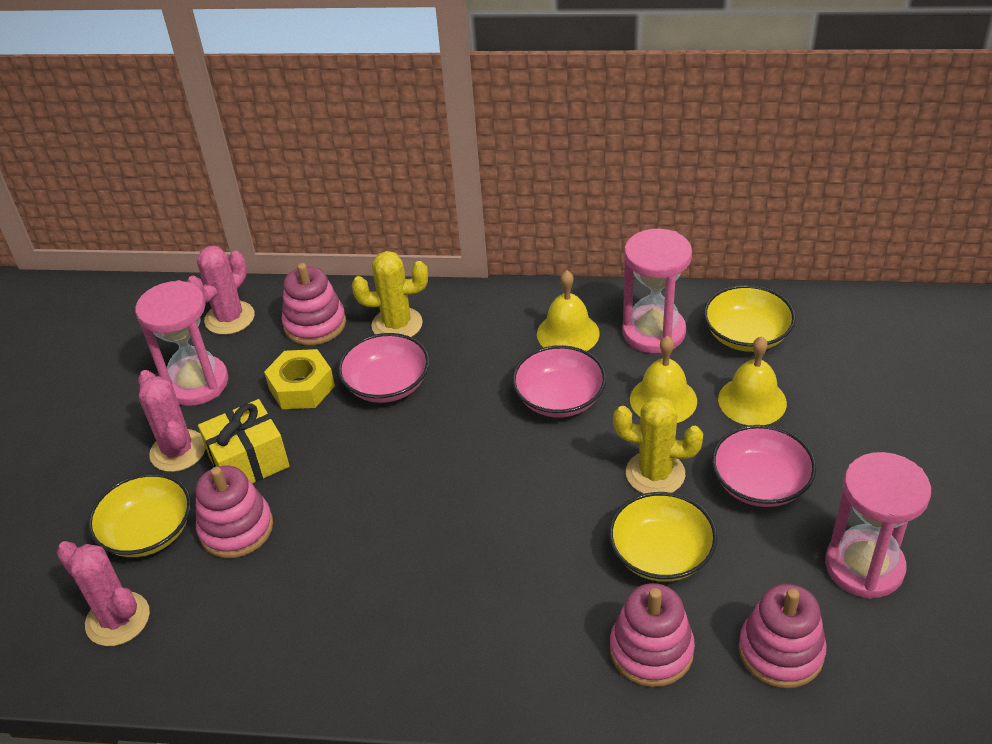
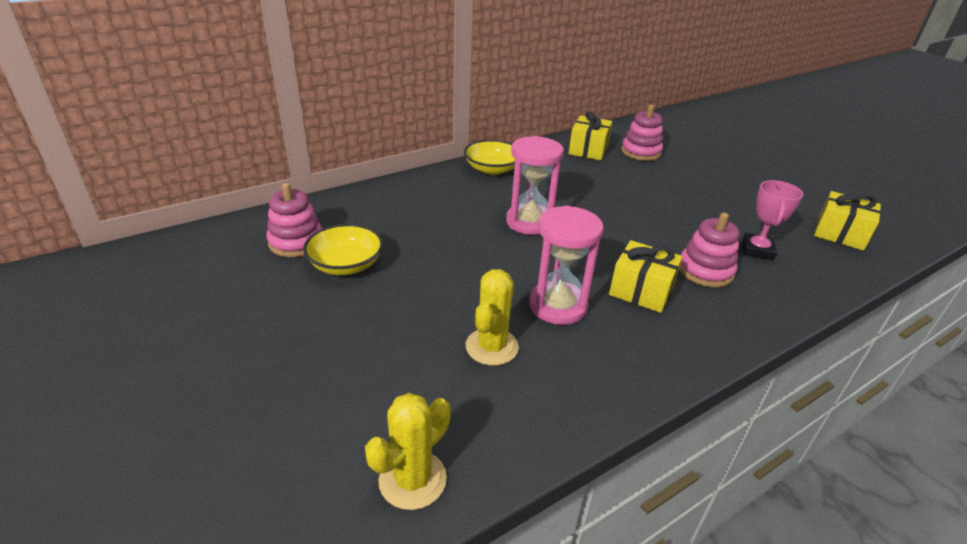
pink bowl: 3 -> 0
pink cactus: 3 -> 0
pink hourglass: 3 -> 2
pink stacking toy: 4 -> 3
pink trophy: 0 -> 1
yellow bell: 3 -> 0
yellow bowl: 3 -> 2
yellow gift: 1 -> 3
yellow nut: 1 -> 0

